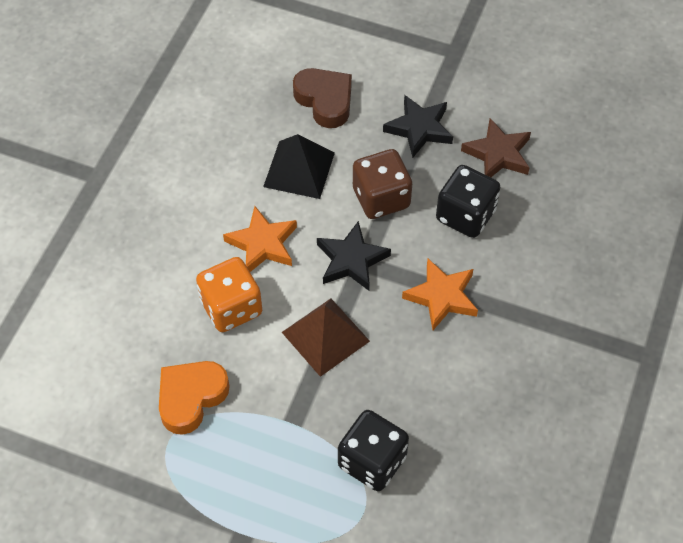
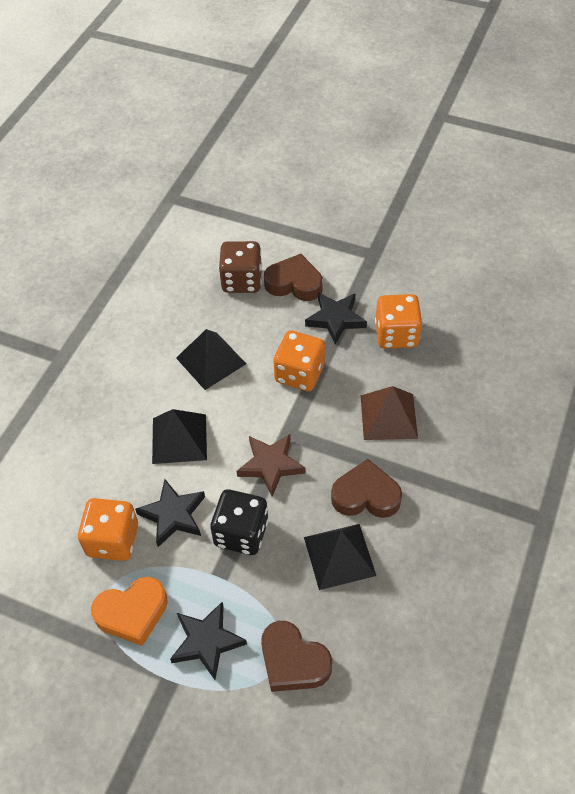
black dice: 2 -> 1
black pyramid: 1 -> 3
black star: 2 -> 3
brown heart: 1 -> 3
orange dice: 1 -> 3
orange star: 2 -> 0

